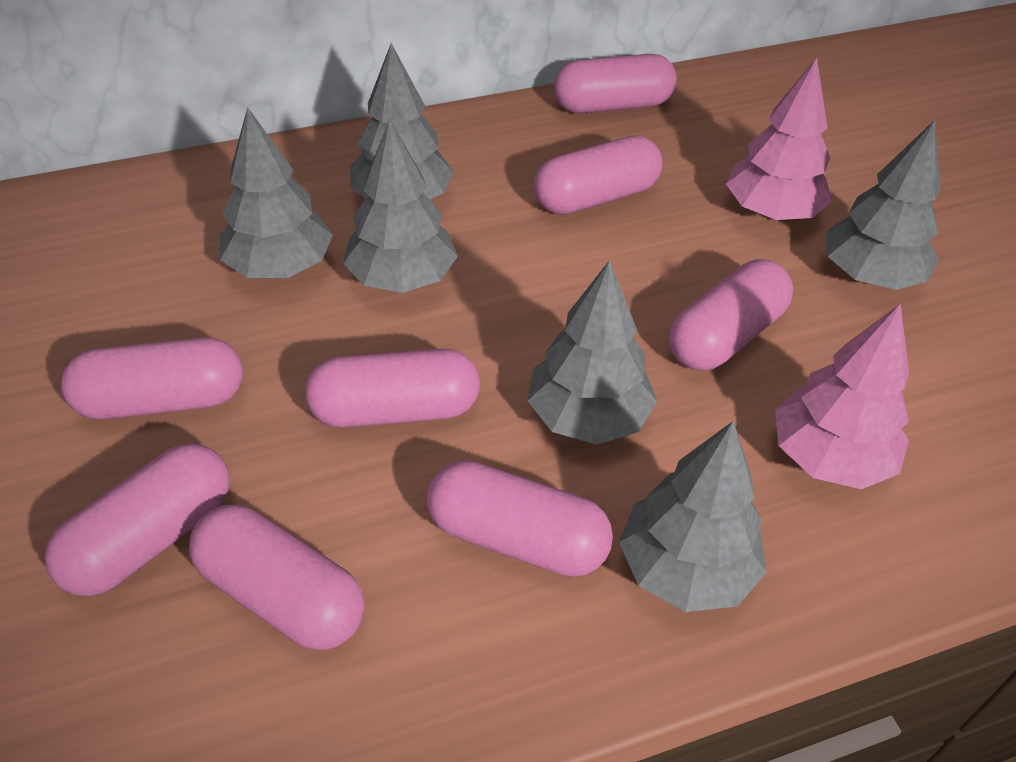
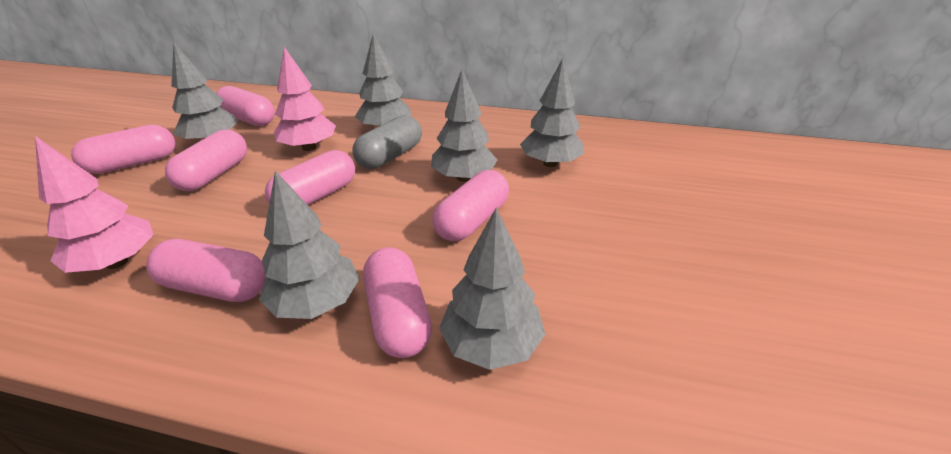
grey capsule: 0 -> 1
pink capsule: 8 -> 7

